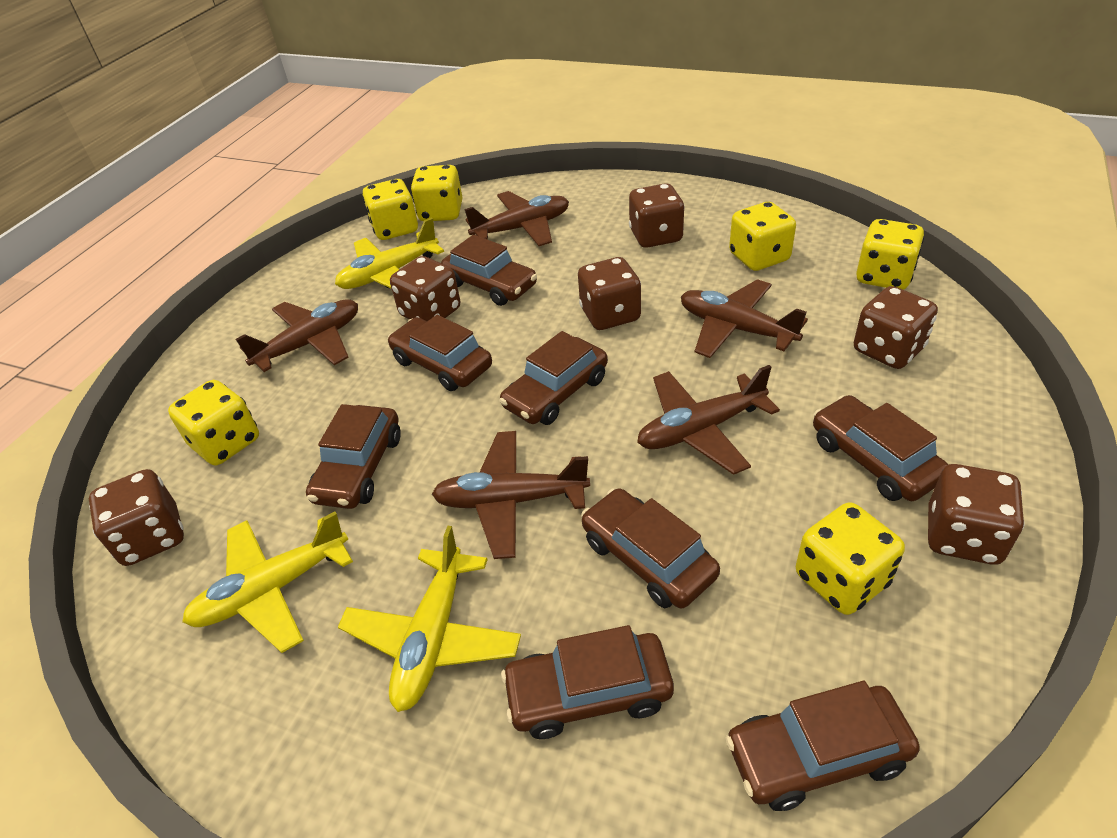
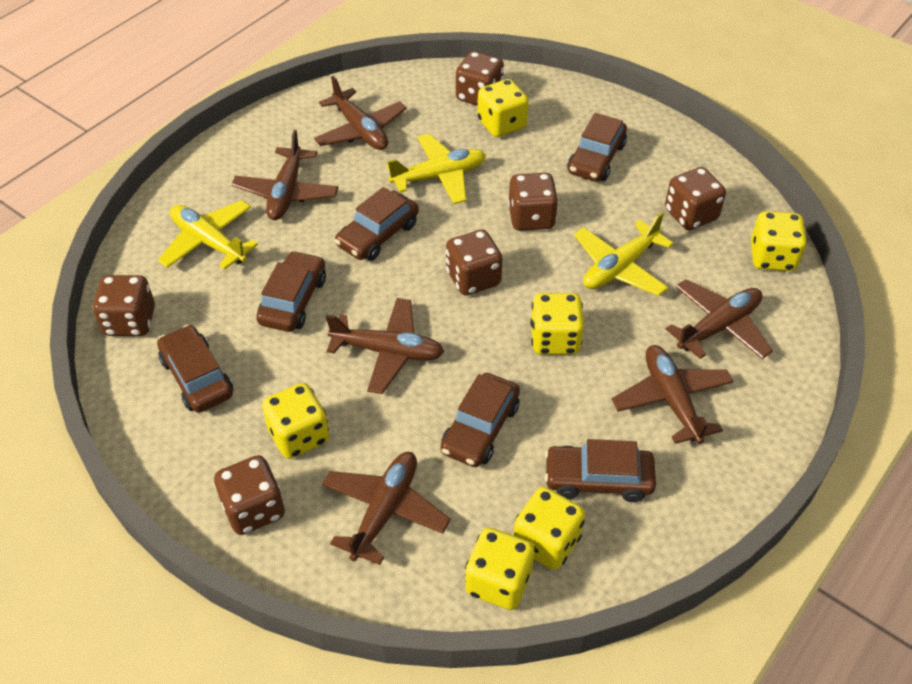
brown car: 8 -> 6
brown plane: 5 -> 6

